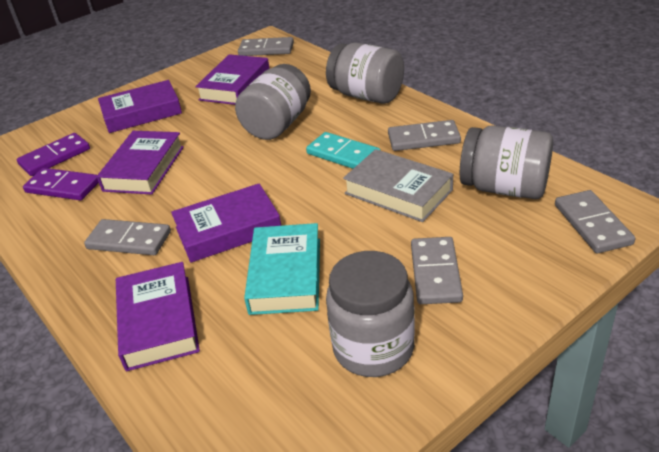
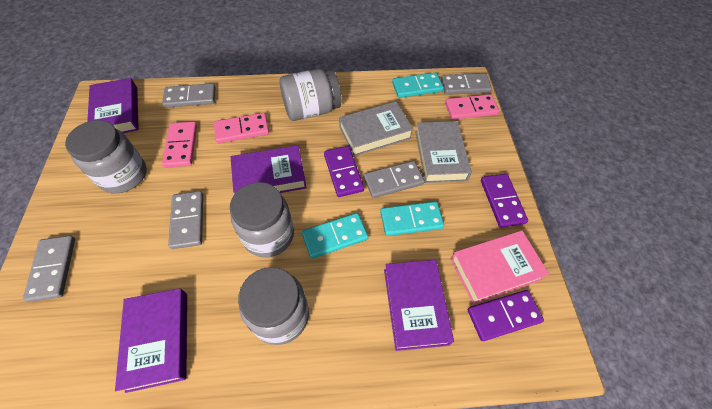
grey book: 1 -> 2
pink book: 0 -> 1
pink domino: 0 -> 3
purple book: 5 -> 4
purple domino: 2 -> 3
turquoise book: 1 -> 0
turquoise domino: 1 -> 3

